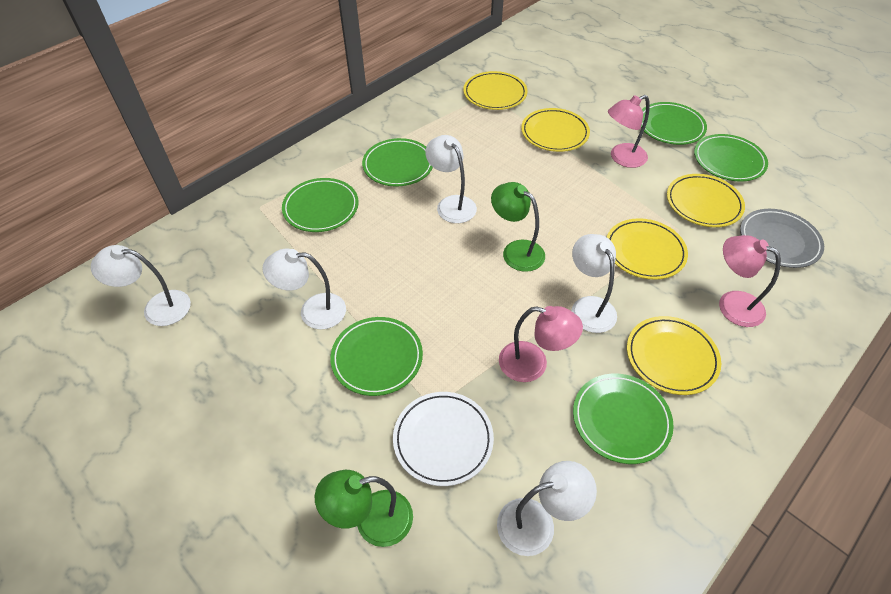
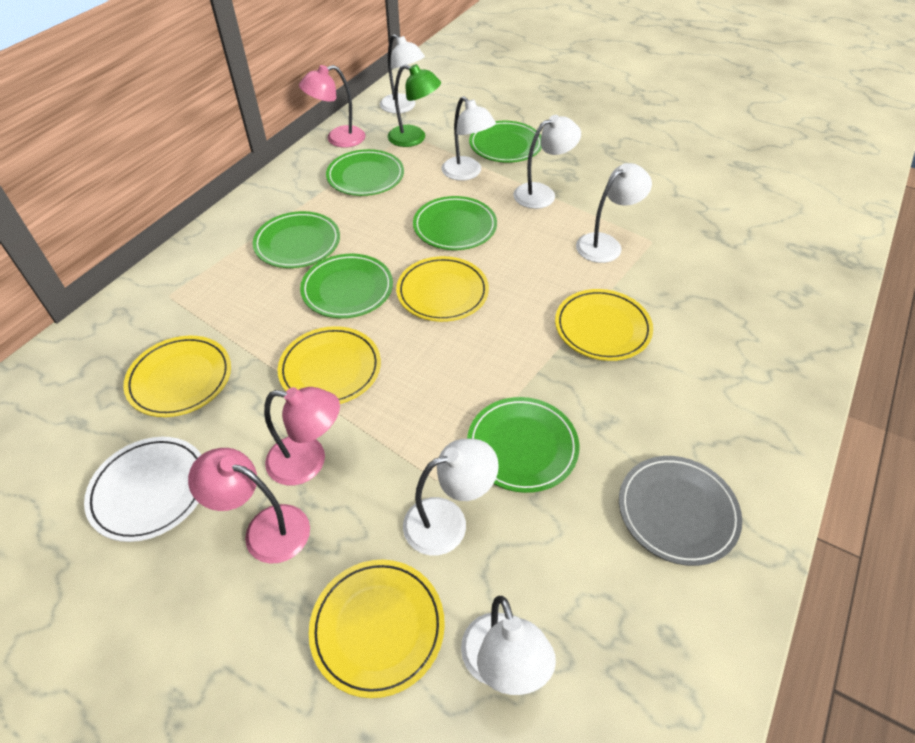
green lamp: 2 -> 1
white lamp: 5 -> 6

